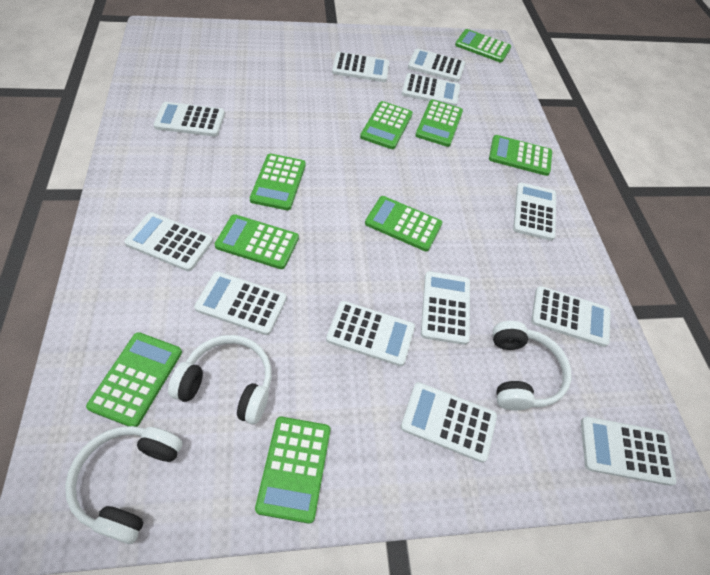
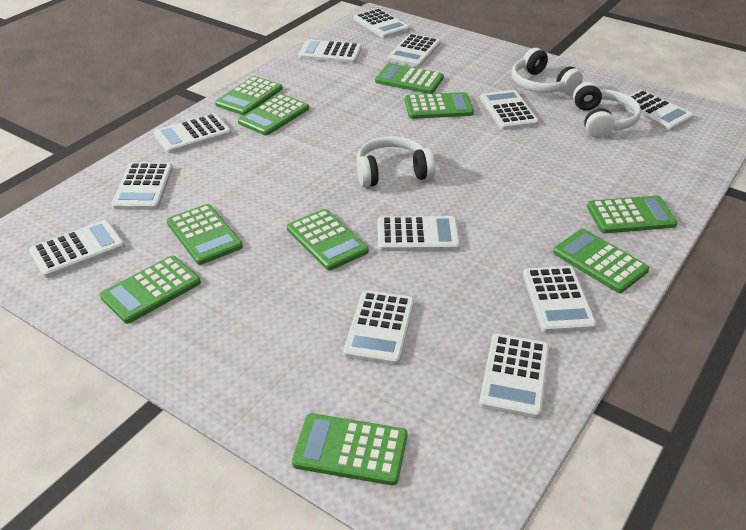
green calculator: 9 -> 10

